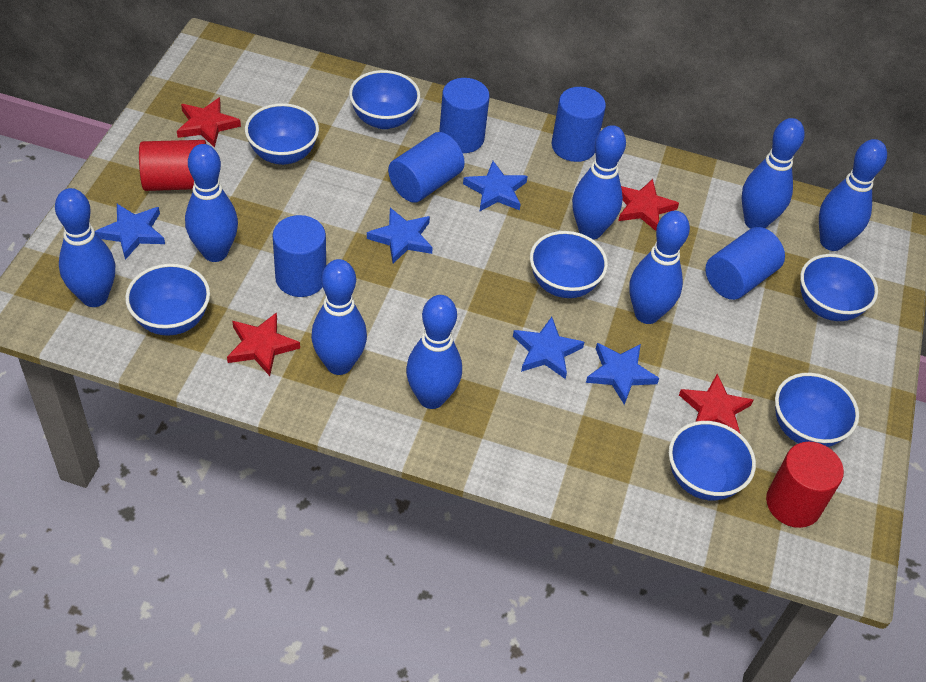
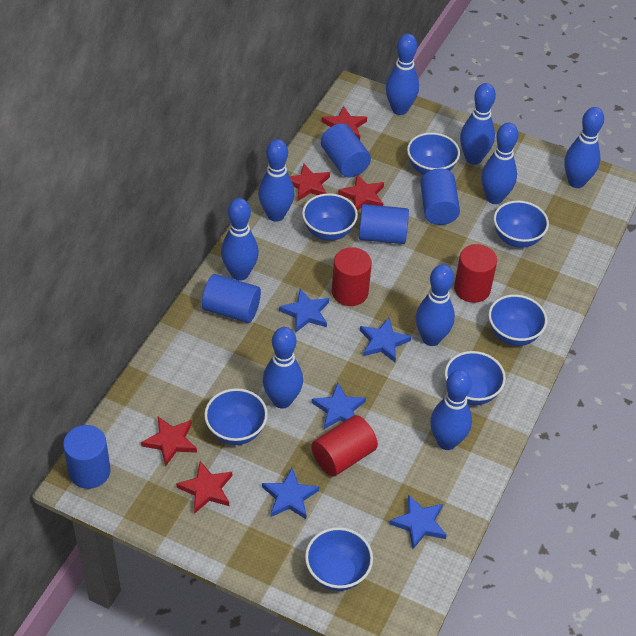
blue bowling pin: 8 -> 9
red cylinder: 2 -> 3
red star: 4 -> 5

